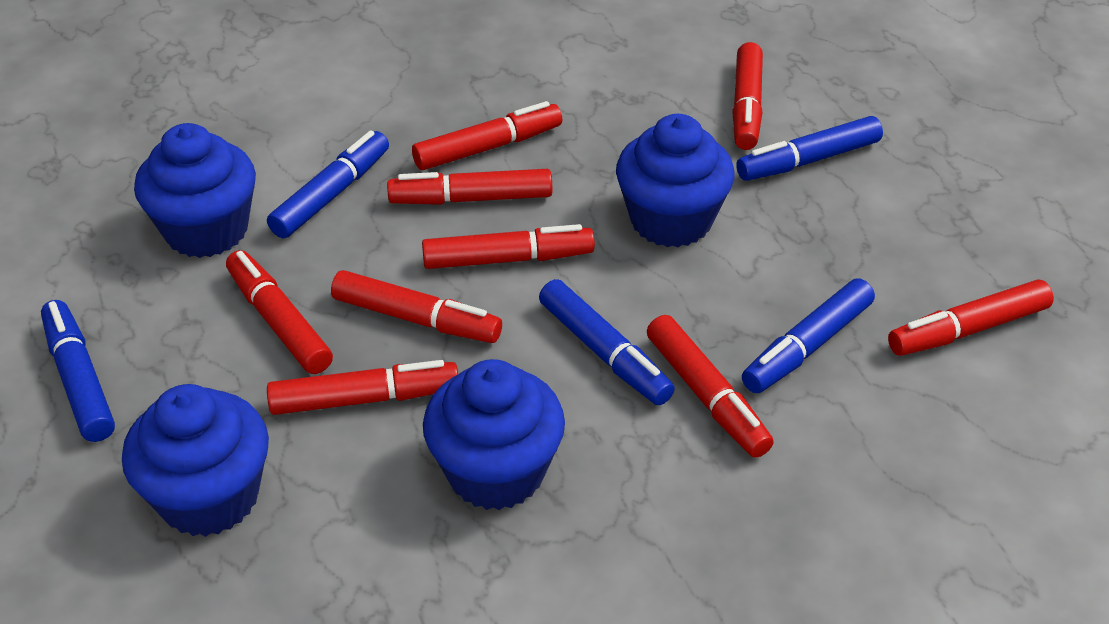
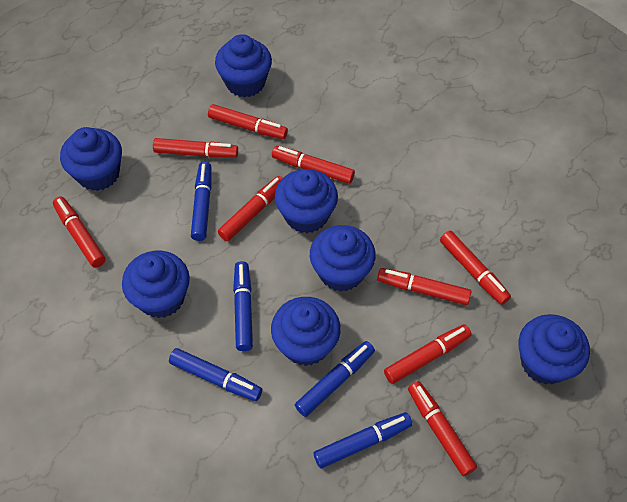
blue cupcake: 4 -> 7

